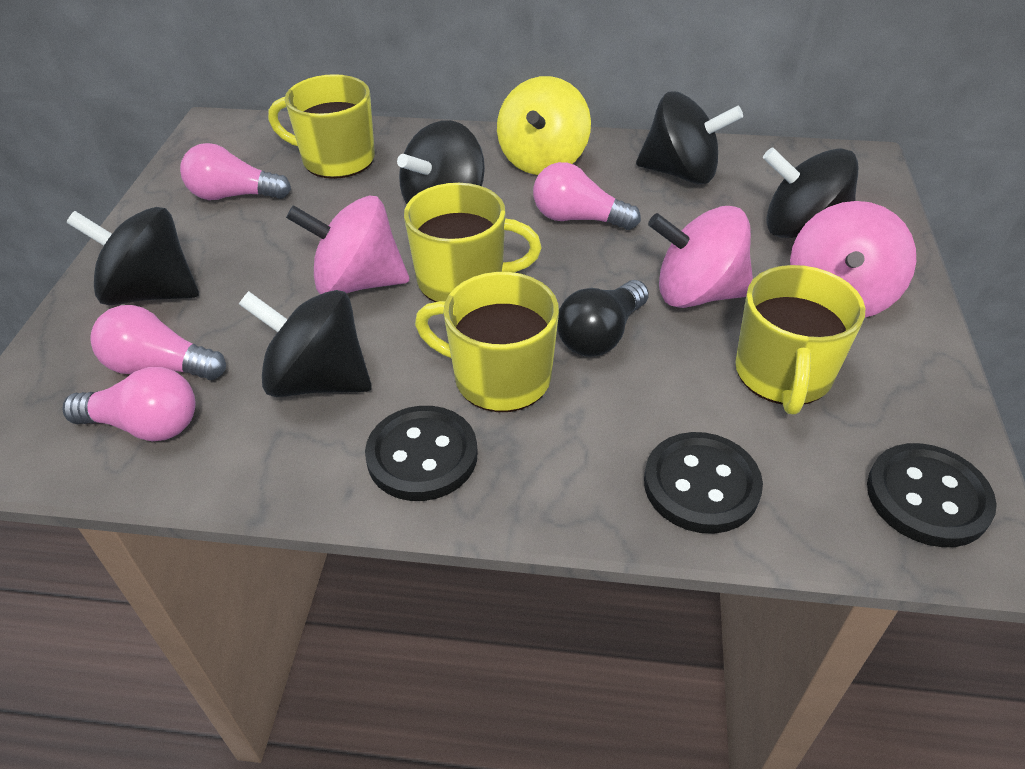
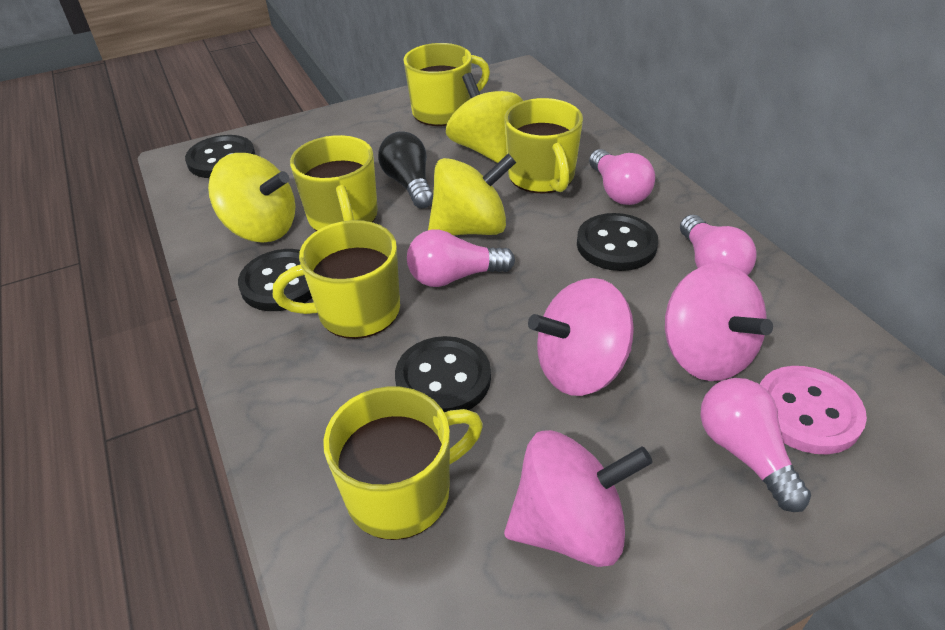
black button: 3 -> 4
black spinning top: 5 -> 0
pink button: 0 -> 1
yellow mug: 4 -> 5
yellow spinning top: 1 -> 3

